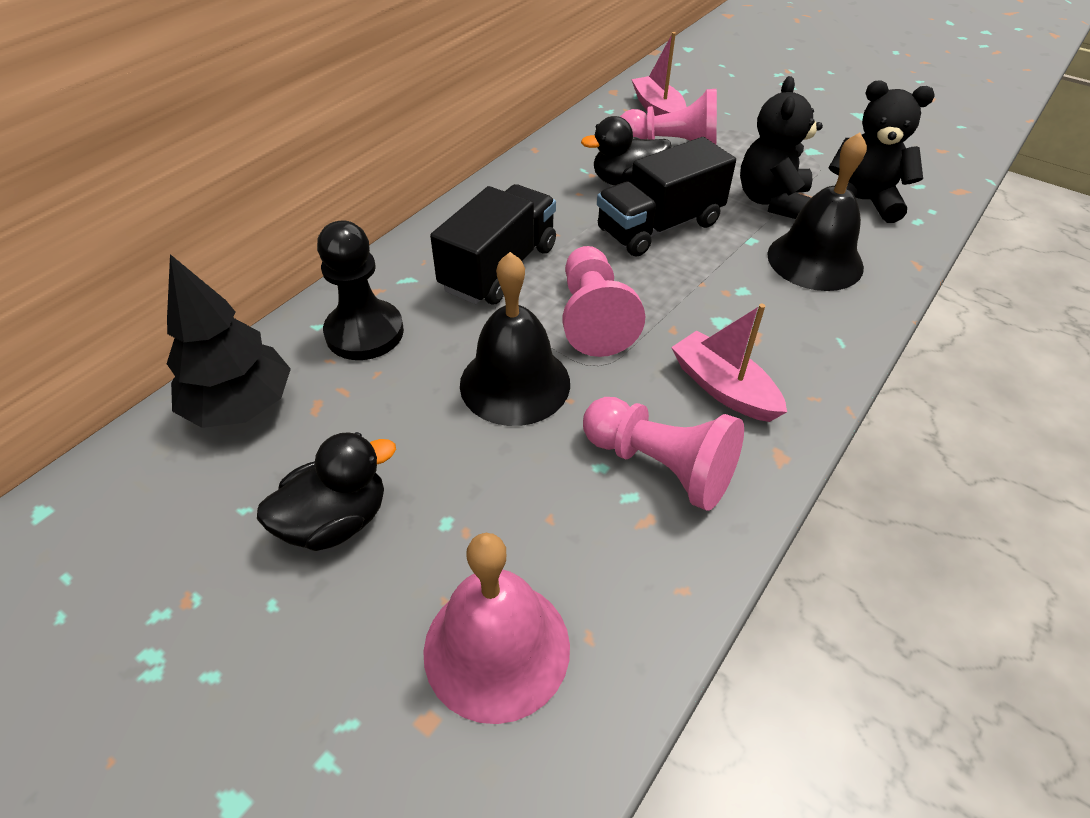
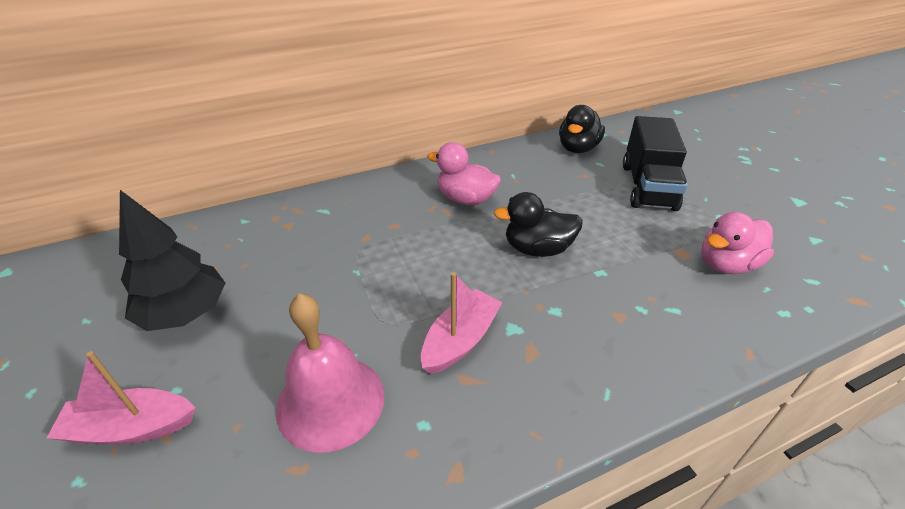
black bell: 2 -> 0
black pawn: 1 -> 0
black teddy bear: 2 -> 0
black truck: 2 -> 1
pink duck: 0 -> 2
pink pawn: 3 -> 0

